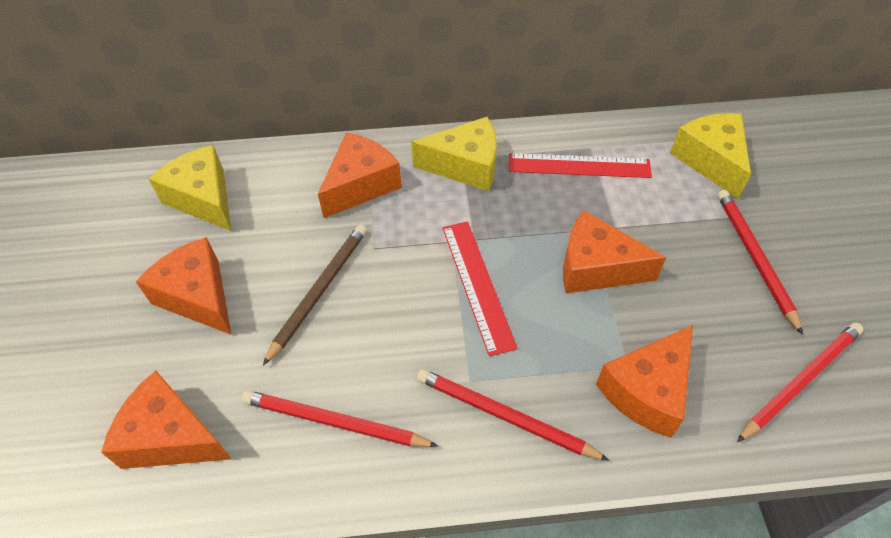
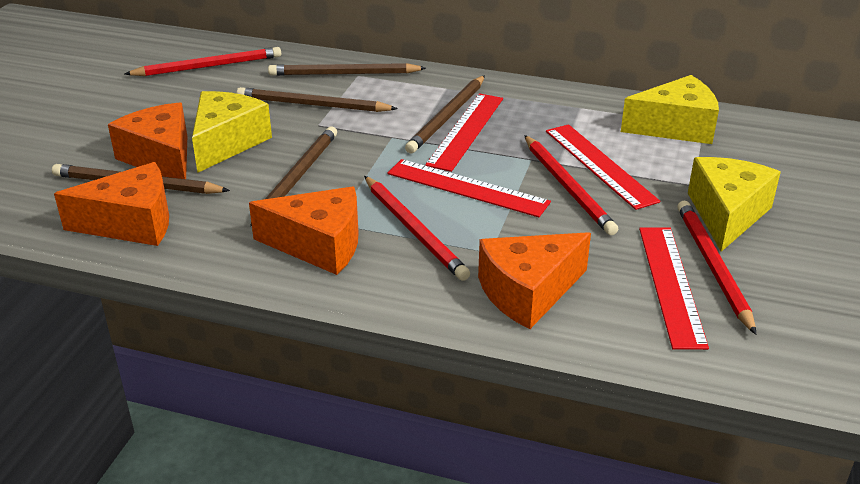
brown pencil: 1 -> 5
orange cheese: 5 -> 4
red ruler: 2 -> 4

